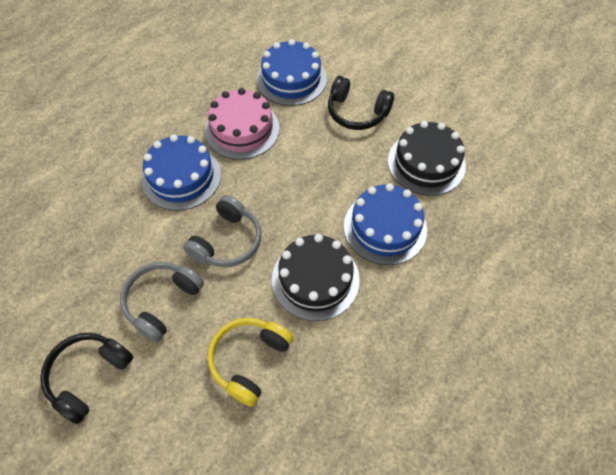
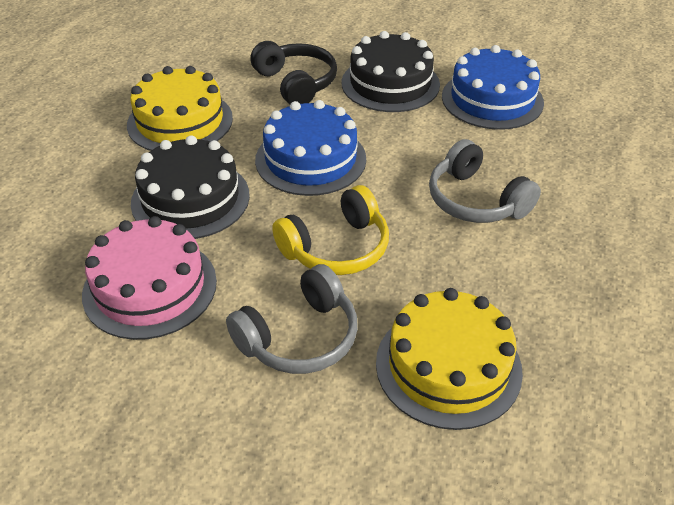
black headphones: 2 -> 1
blue cake: 3 -> 2
yellow cake: 0 -> 2

